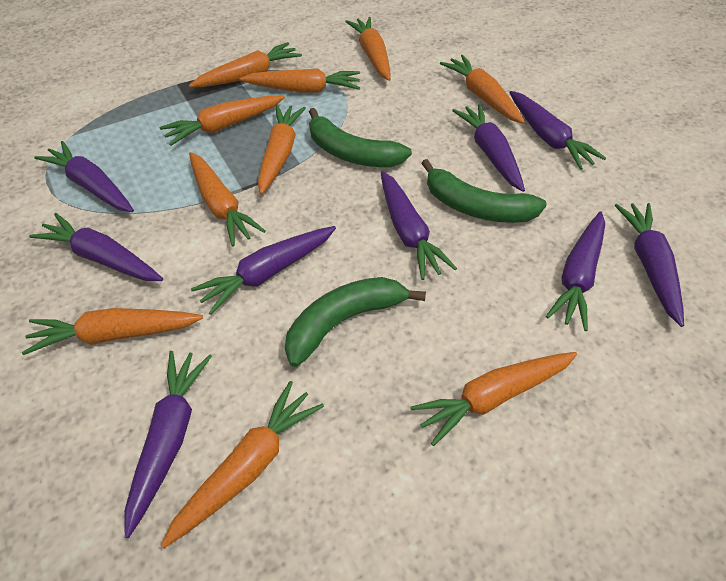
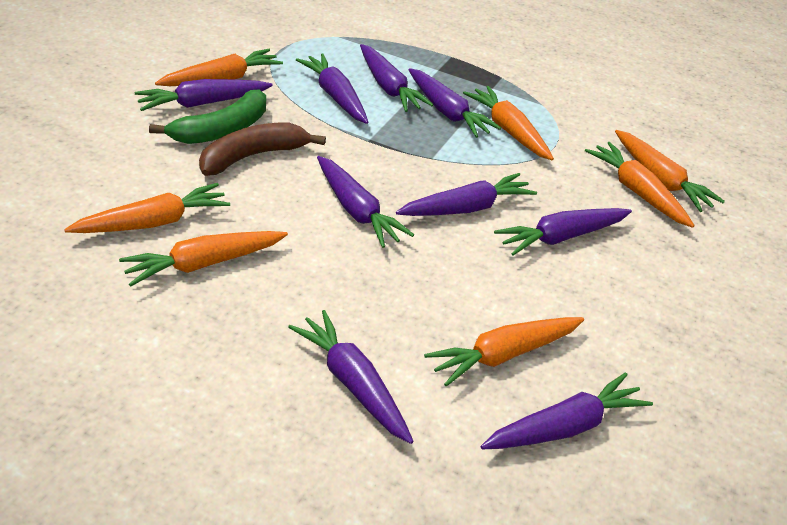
brown banana: 0 -> 1
green banana: 3 -> 1
orange carrot: 10 -> 7

